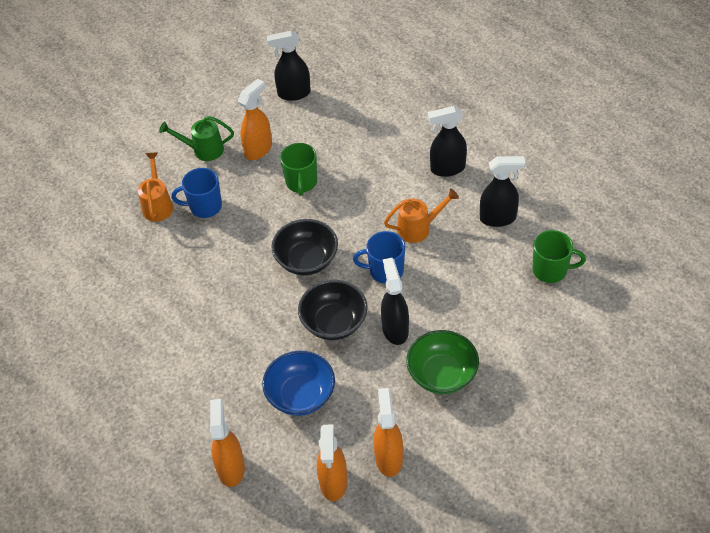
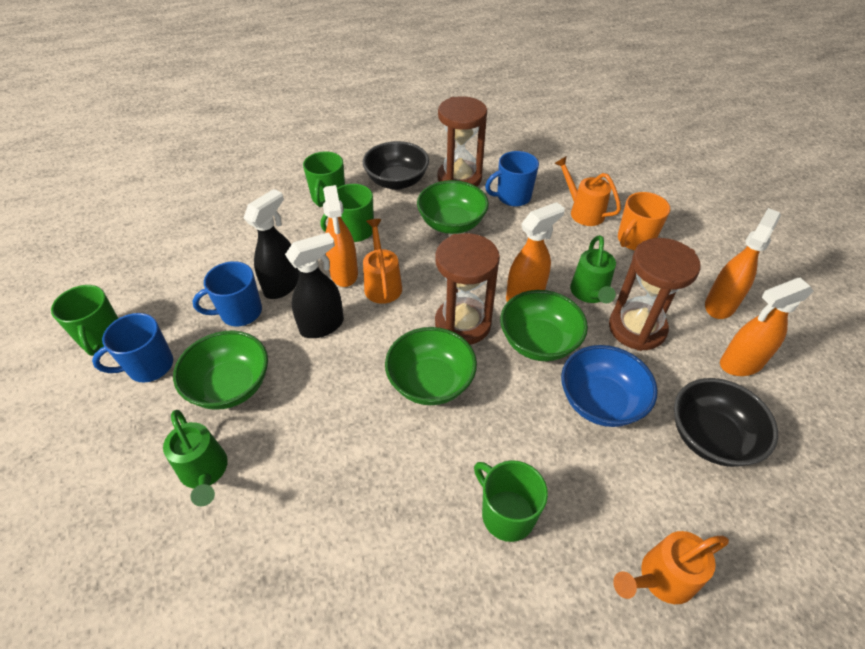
black spray bottle: 4 -> 2
blue mug: 2 -> 3
brown hourglass: 0 -> 3
green bowl: 1 -> 4
green mug: 2 -> 4
green watering can: 1 -> 2
orange mug: 0 -> 1
orange watering can: 2 -> 3

